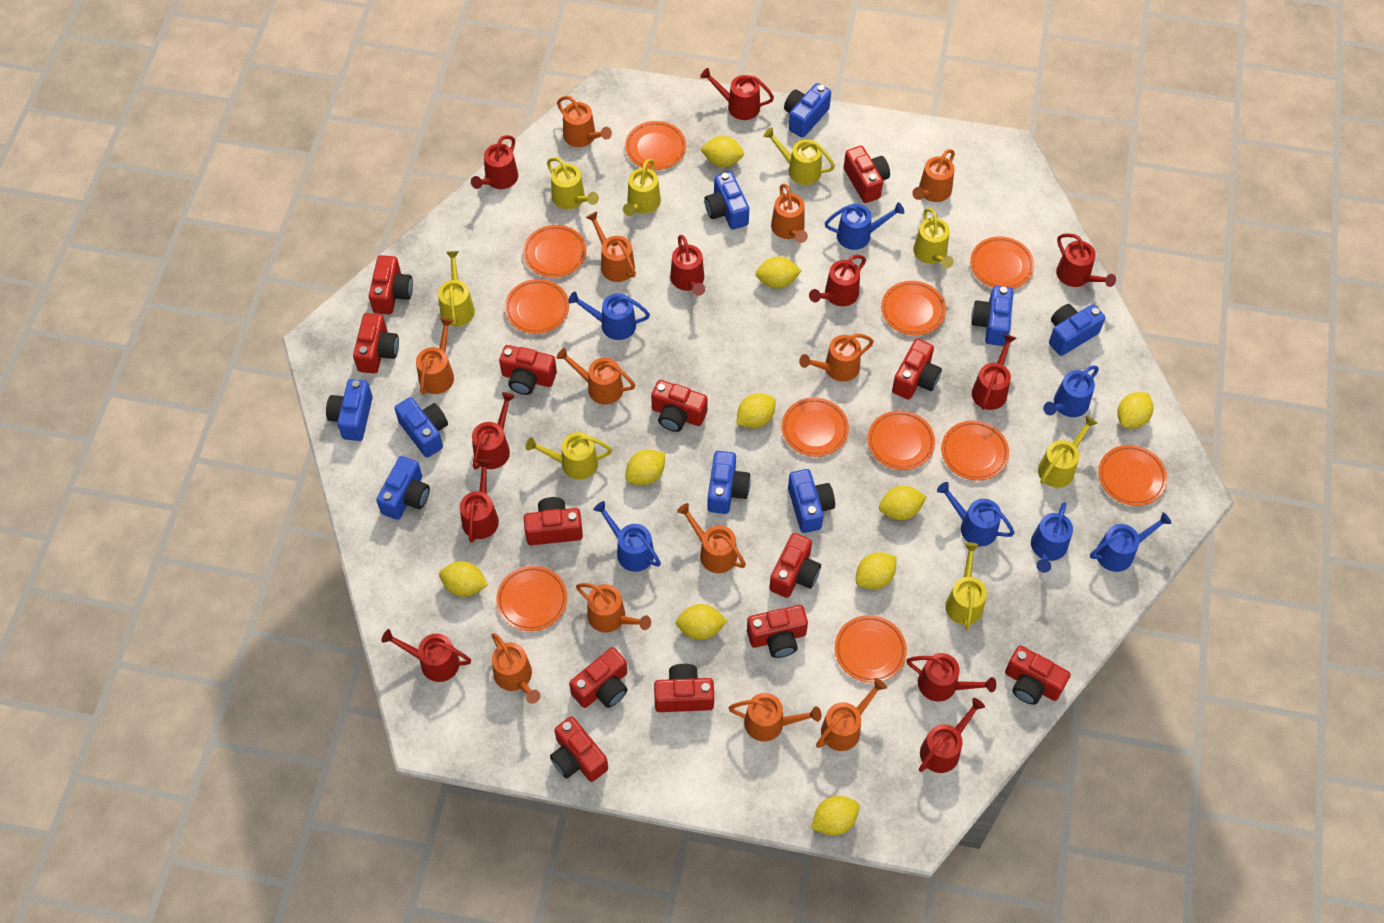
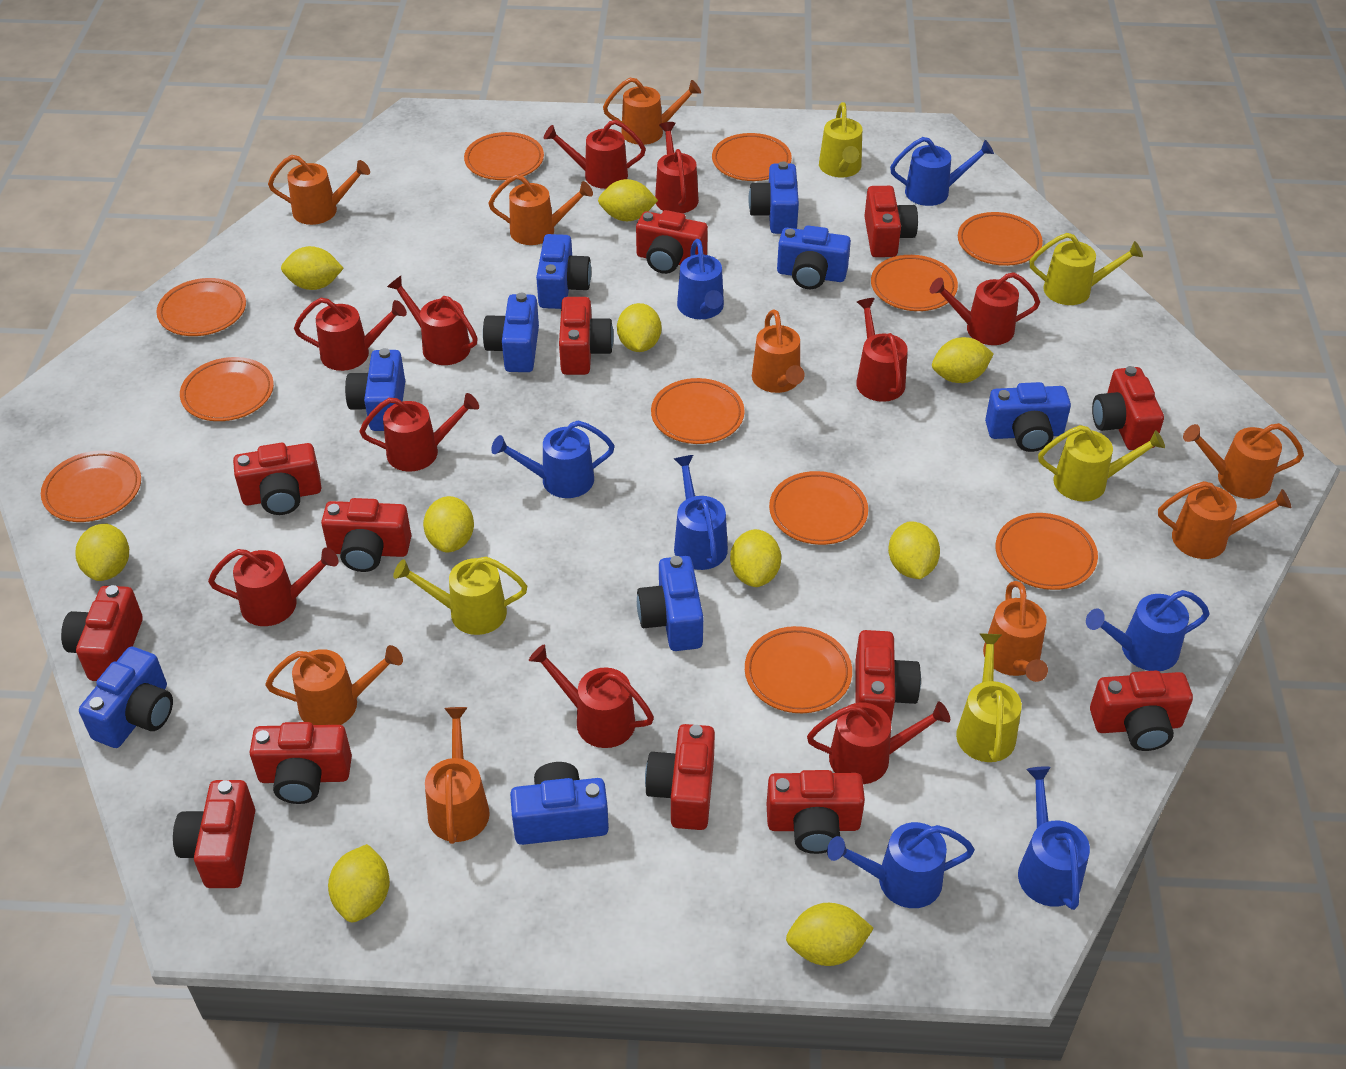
orange watering can: 12 -> 9
red watering can: 11 -> 10
yellow watering can: 8 -> 5

